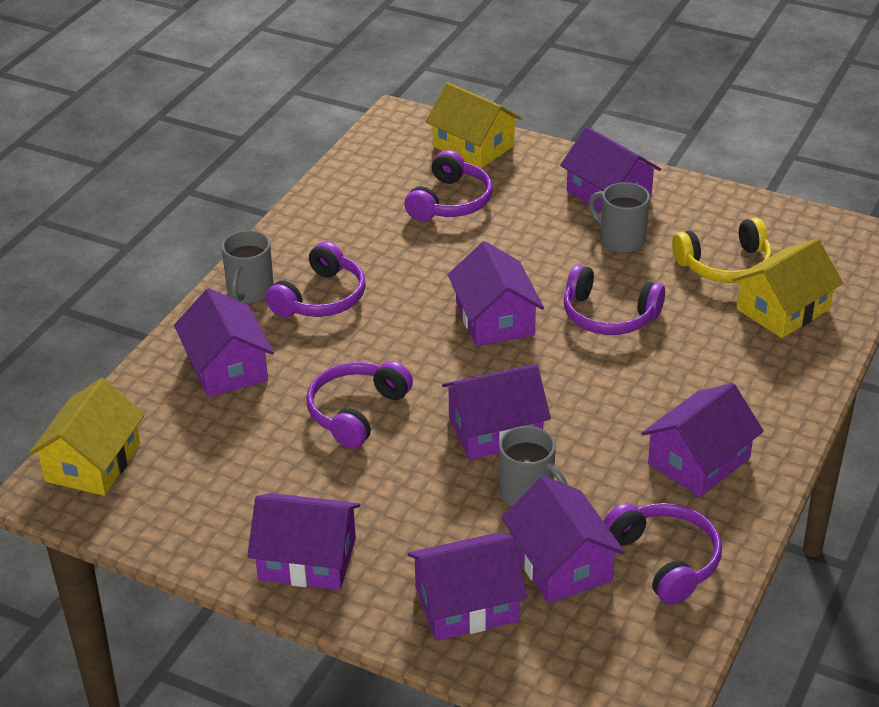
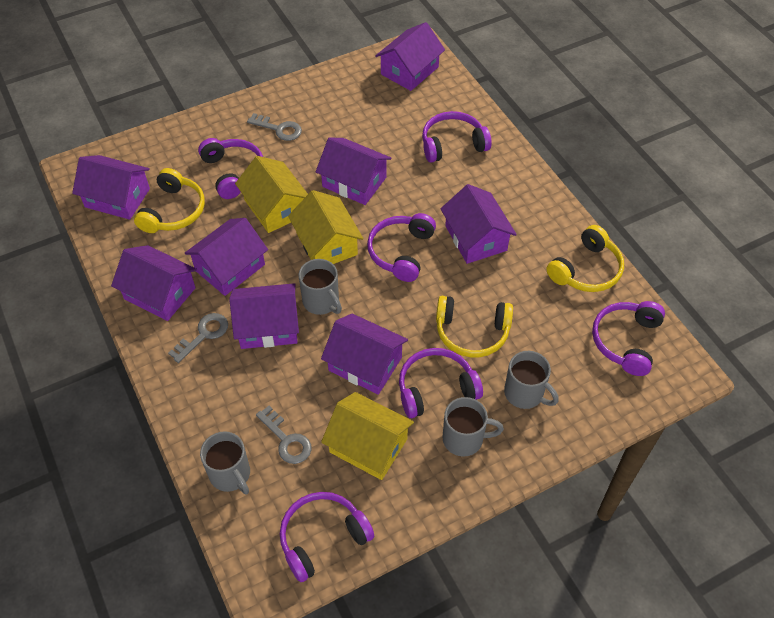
grey key: 0 -> 3
grey mug: 3 -> 4
purple headphones: 5 -> 6
yellow headphones: 1 -> 3

